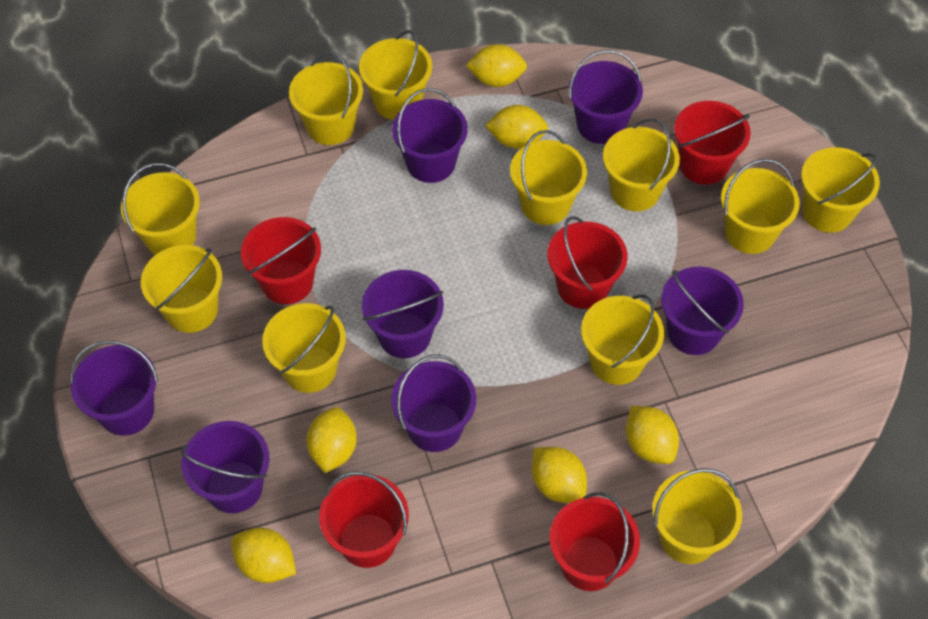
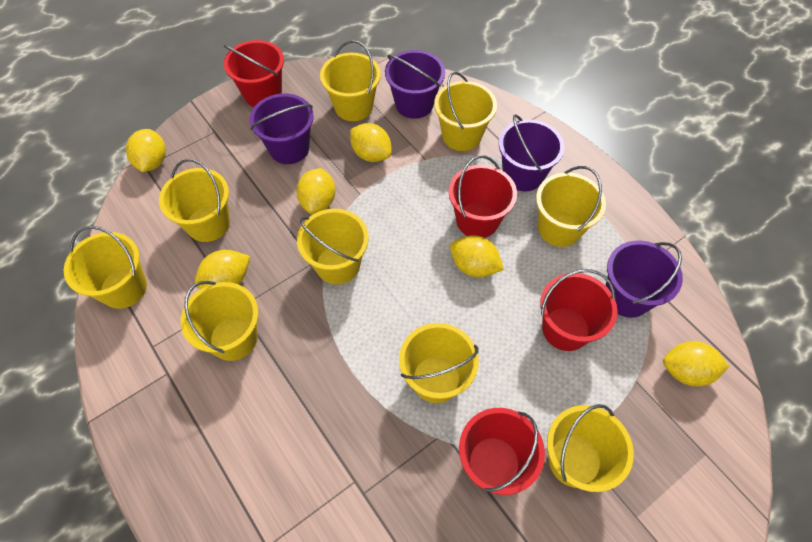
purple bucket: 7 -> 4
red bucket: 5 -> 4
yellow bucket: 11 -> 9

